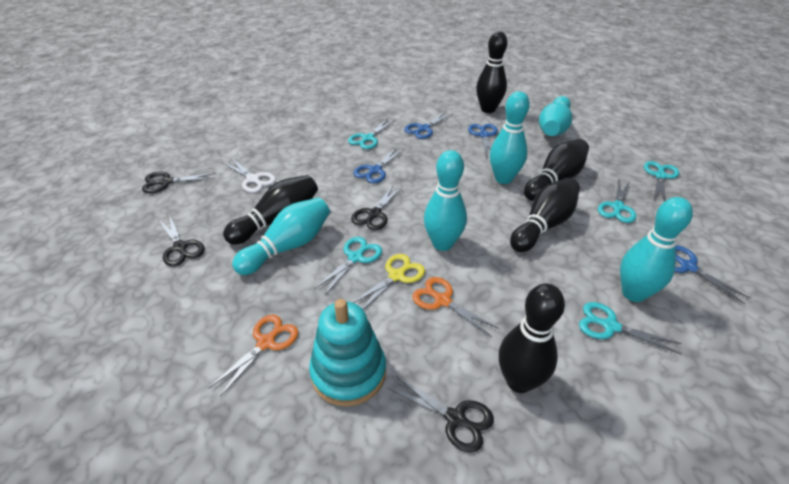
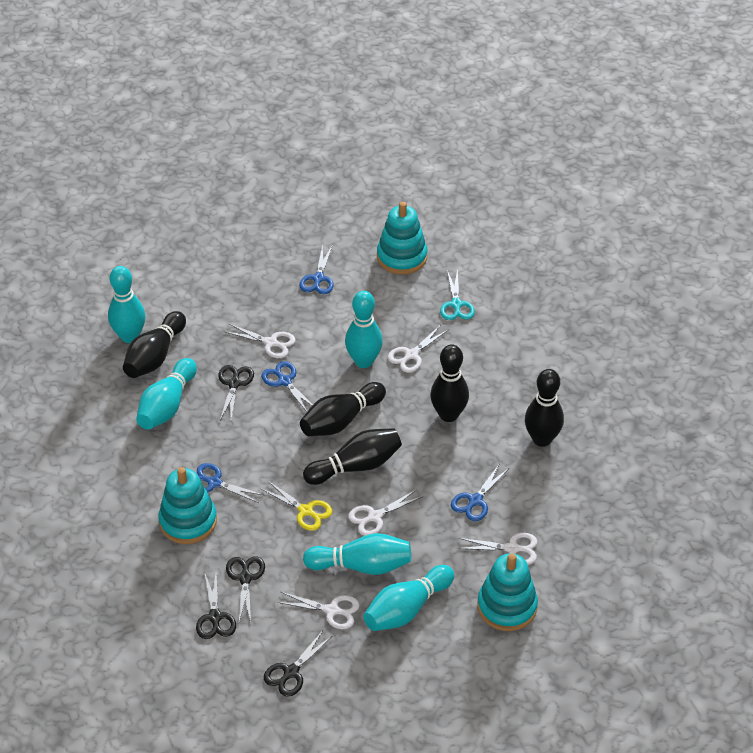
orange scissors: 2 -> 0
turquoise scissors: 5 -> 1
turquoise stacking toy: 1 -> 3
white scissors: 1 -> 5

